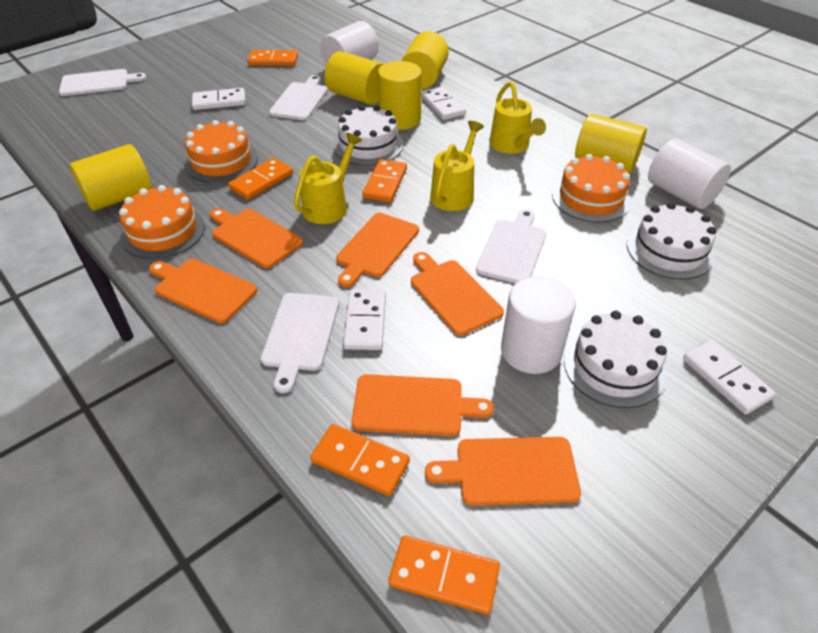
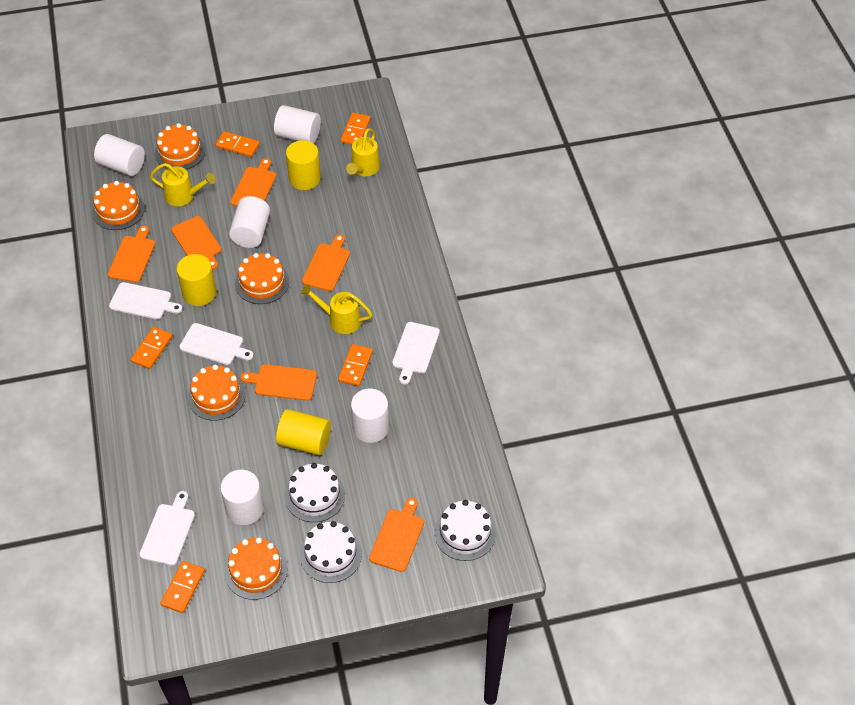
orange cake: 3 -> 5
white cylinder: 3 -> 5
white domino: 4 -> 0
yellow cylinder: 5 -> 3

